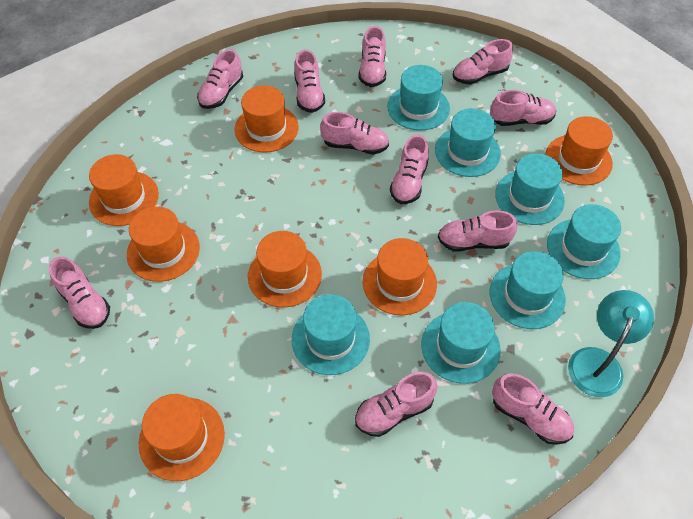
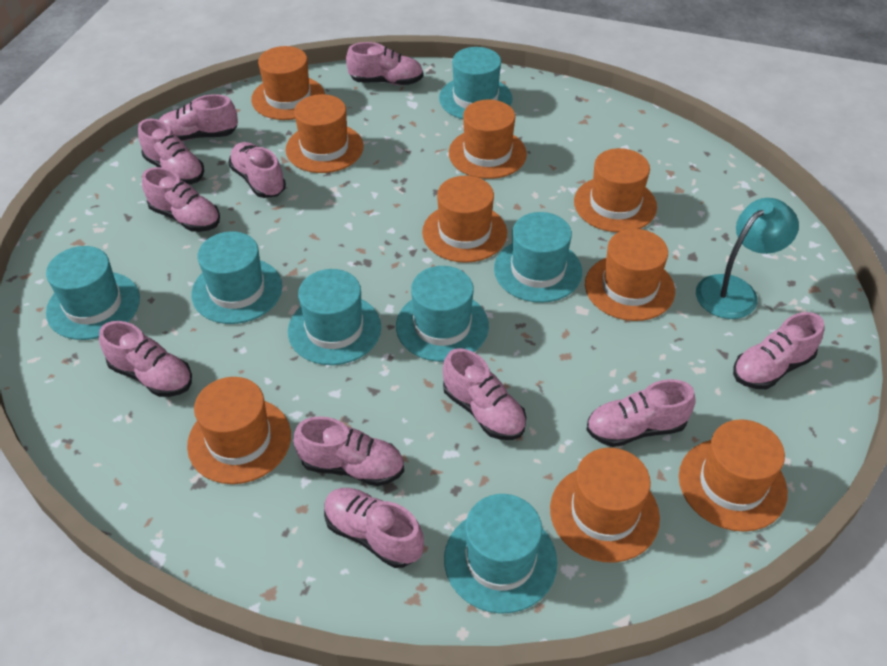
orange hat: 7 -> 9

